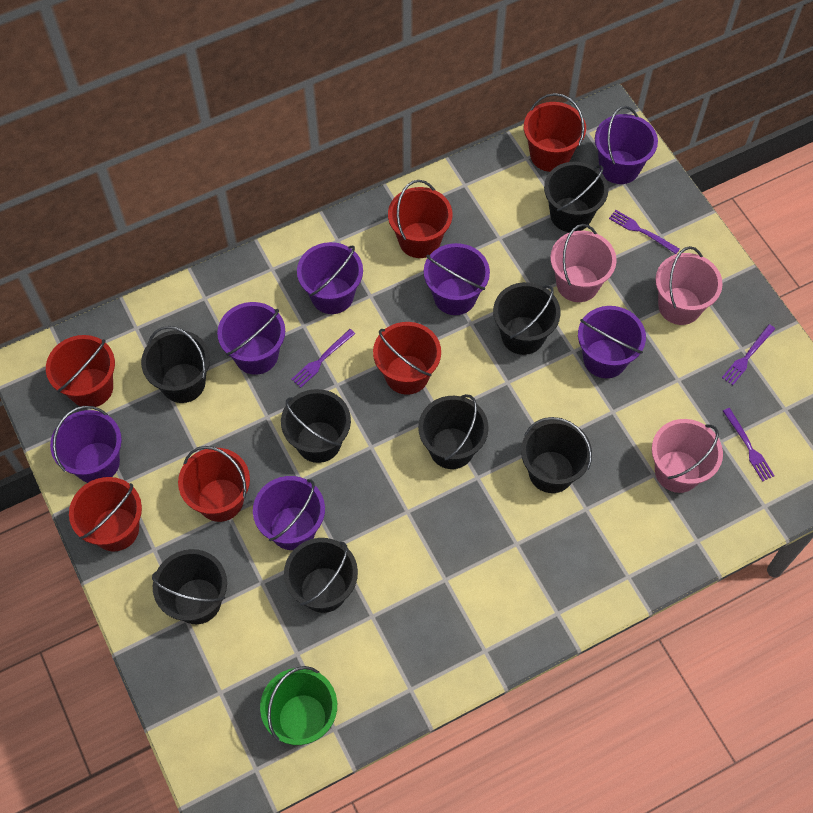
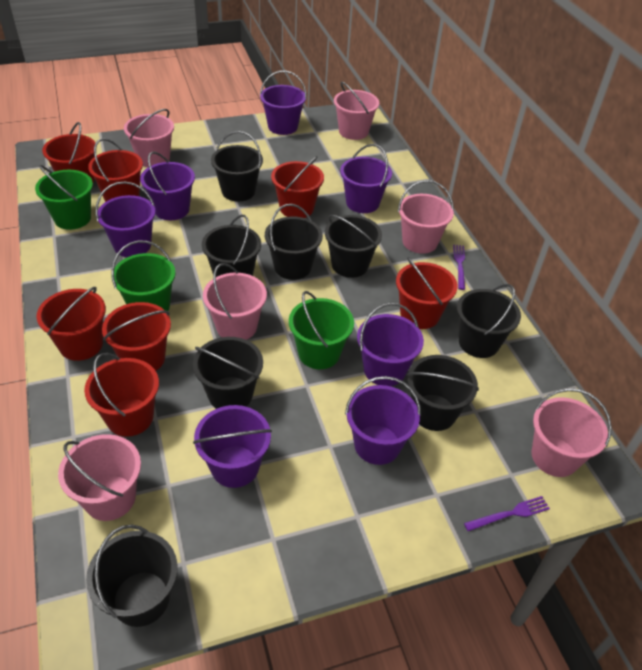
green bucket: 1 -> 3
pink bucket: 3 -> 6
purple fork: 4 -> 2
red bucket: 6 -> 7

